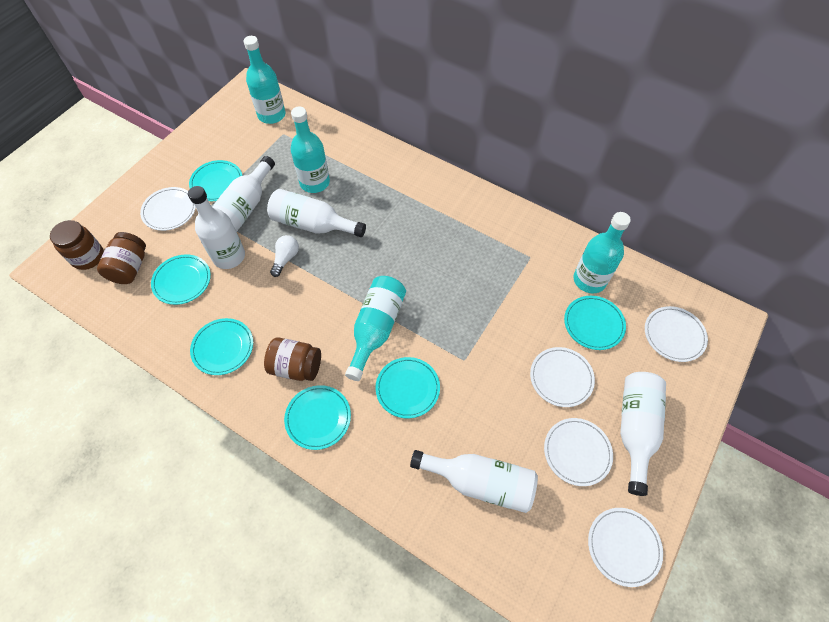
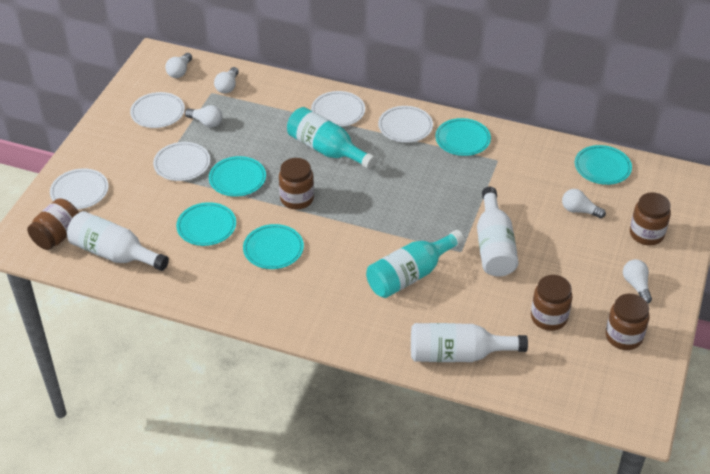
brown jar: 3 -> 5
turquoise bottle: 4 -> 2
turquoise plate: 6 -> 5
white bottle: 5 -> 3
white light bulb: 1 -> 5

